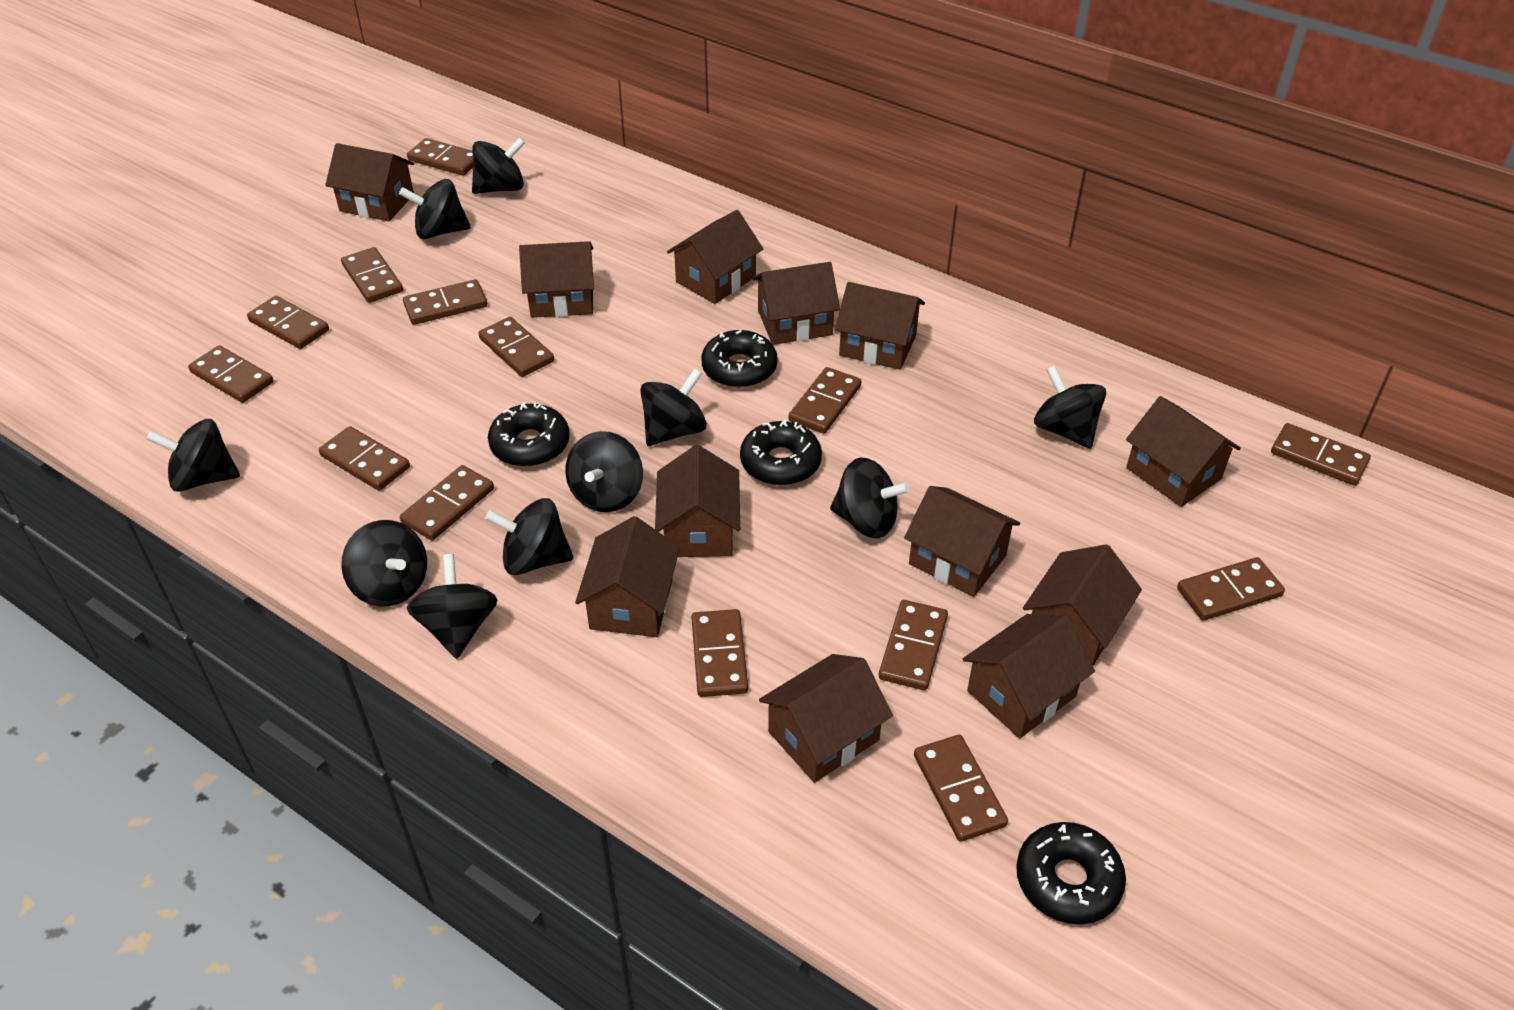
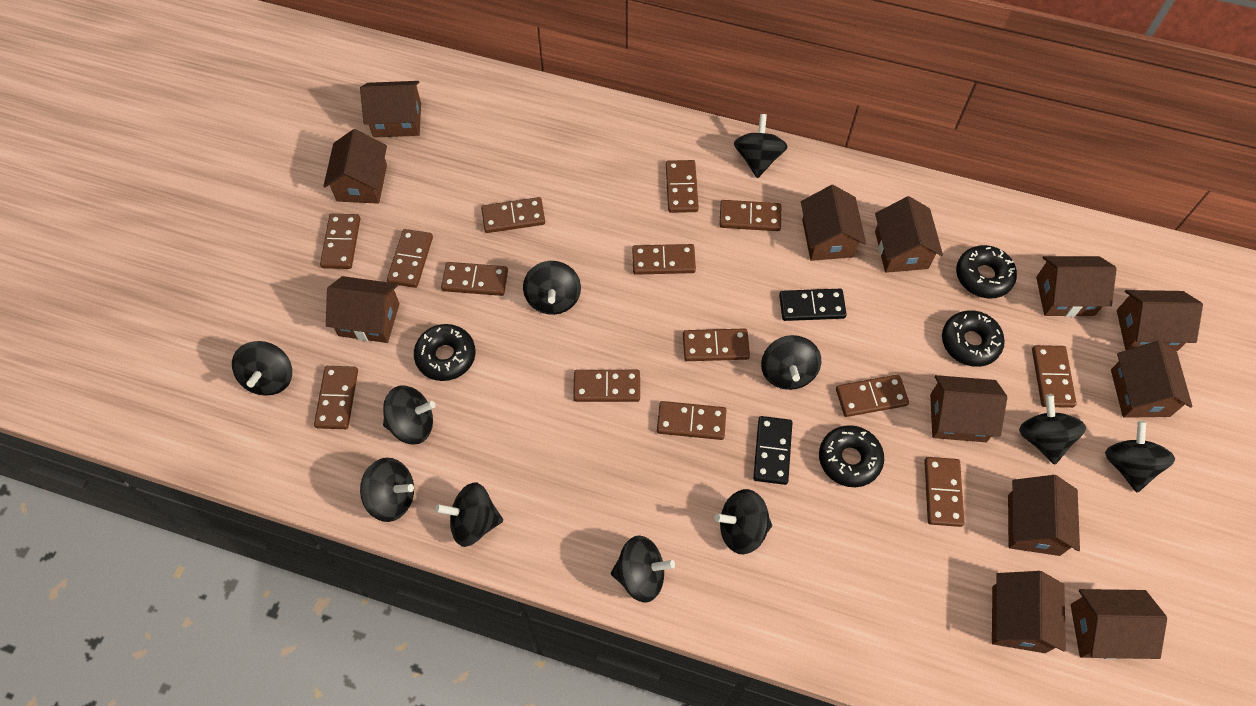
black domino: 0 -> 2
black spinning top: 10 -> 11

